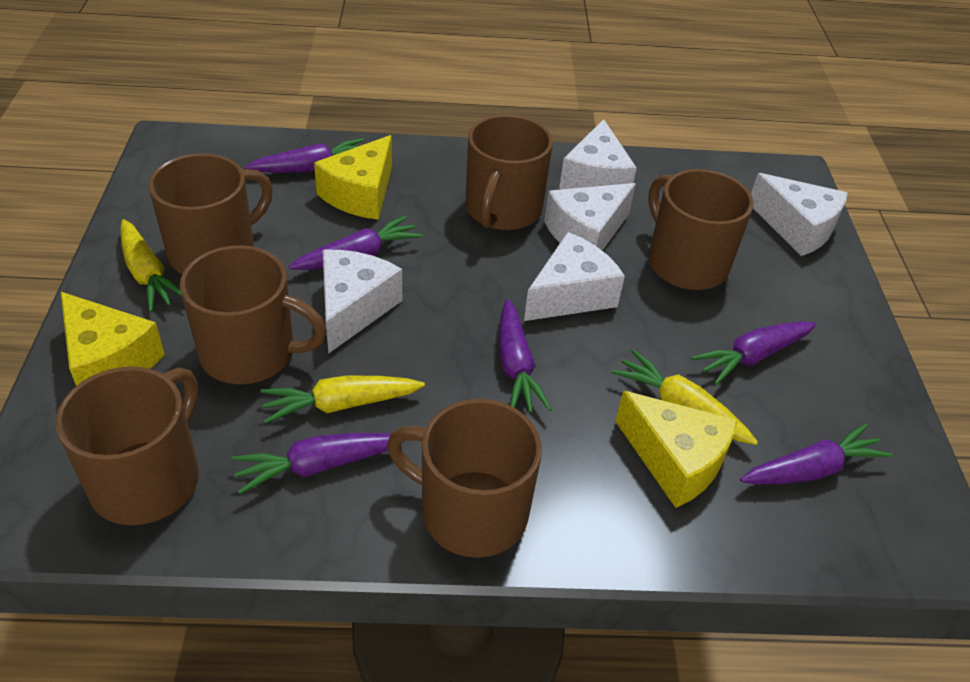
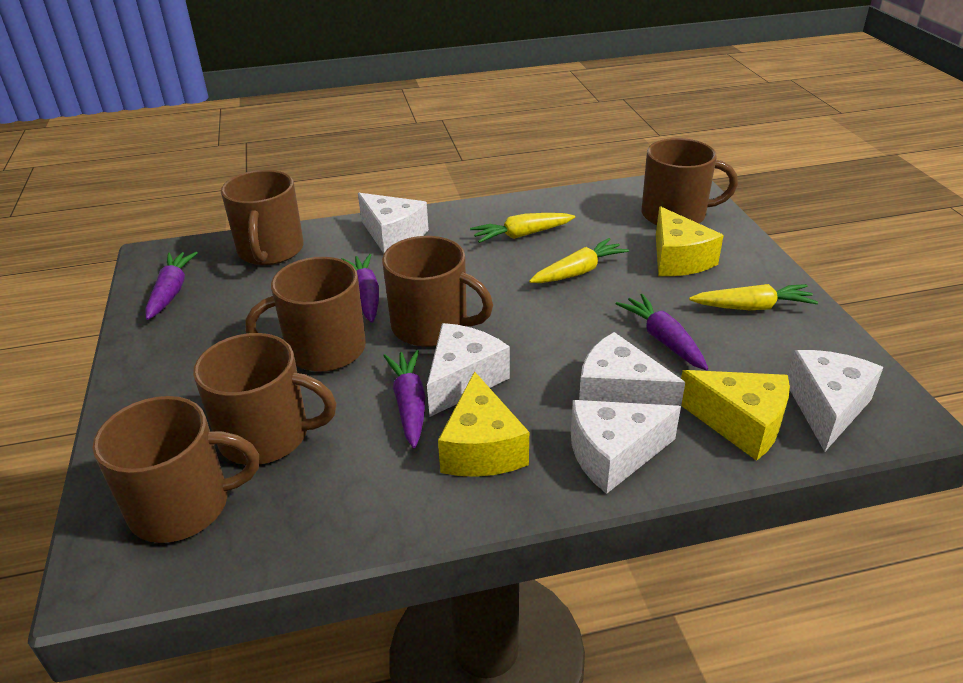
purple carrot: 6 -> 4

